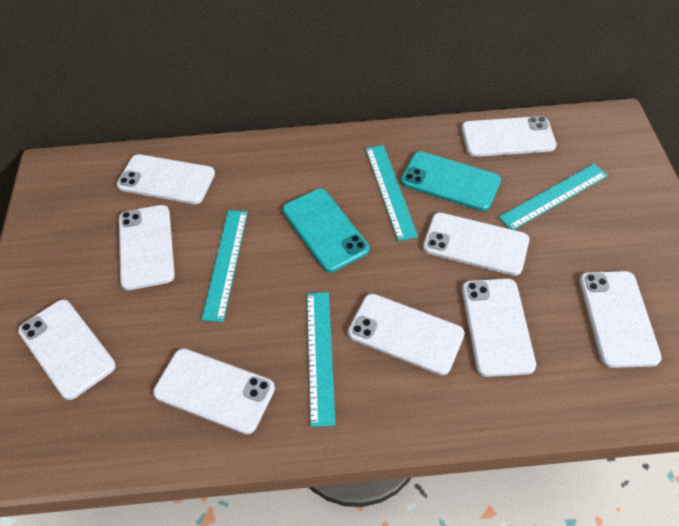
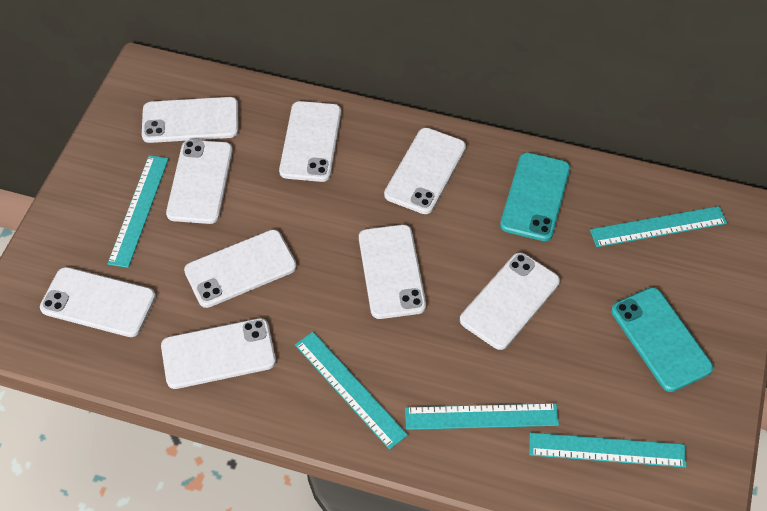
turquoise ruler: 4 -> 5

